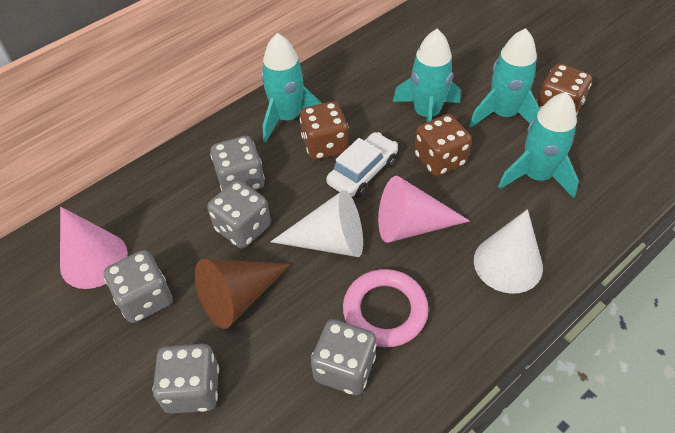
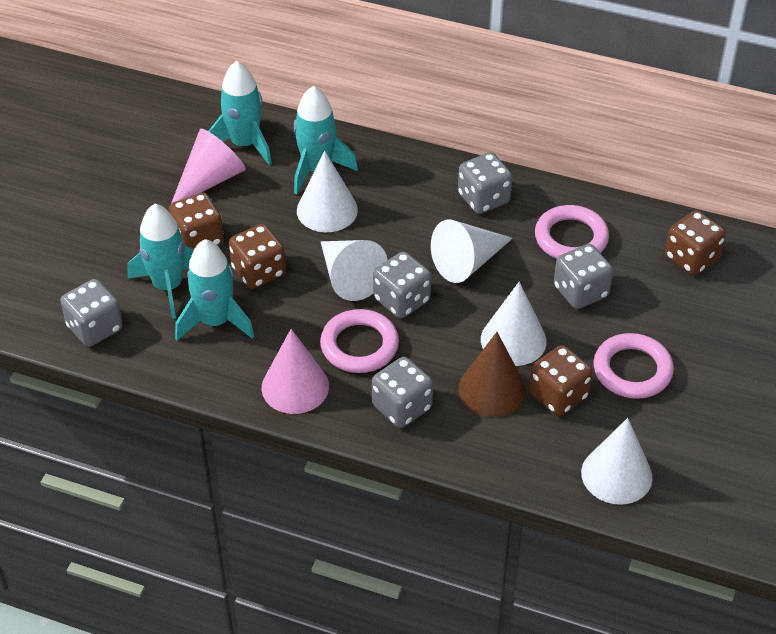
brown dice: 3 -> 4
pink ring: 1 -> 3
white car: 1 -> 0
white cone: 2 -> 5

